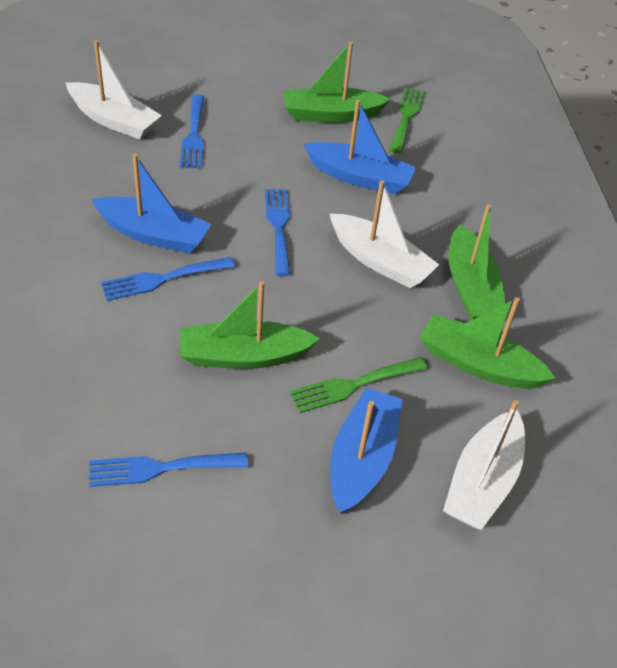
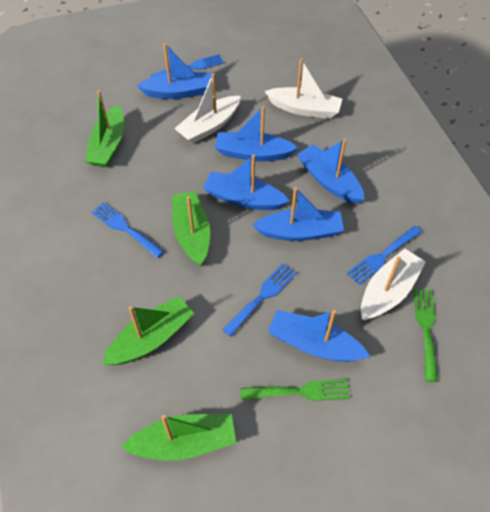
blue boat: 3 -> 6

